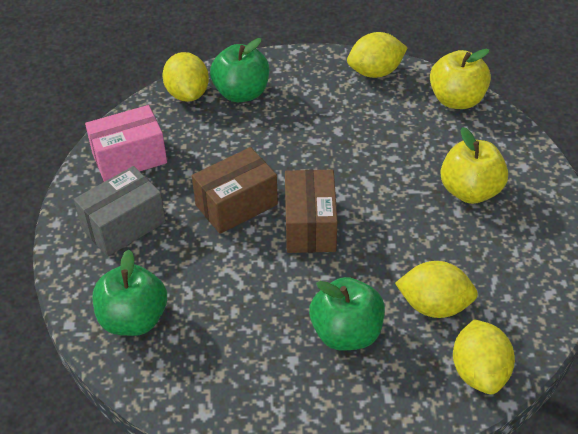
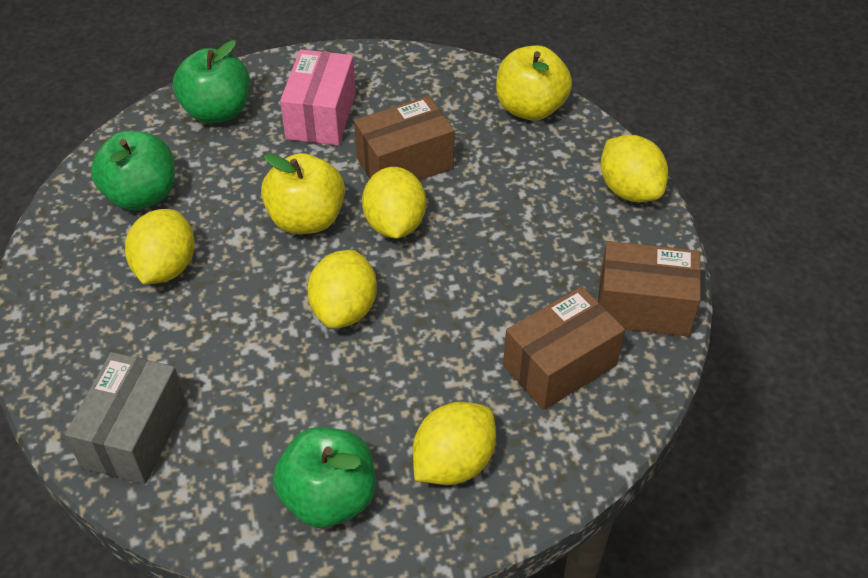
brown box: 2 -> 3
yellow lemon: 4 -> 5

